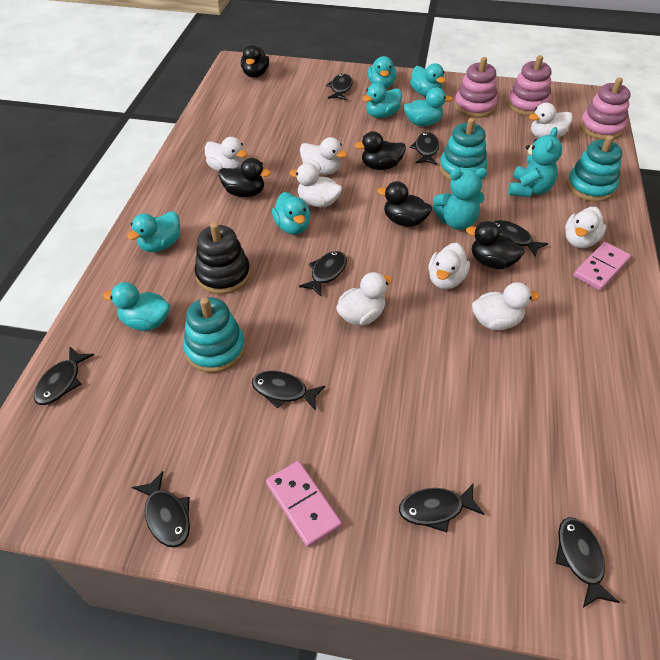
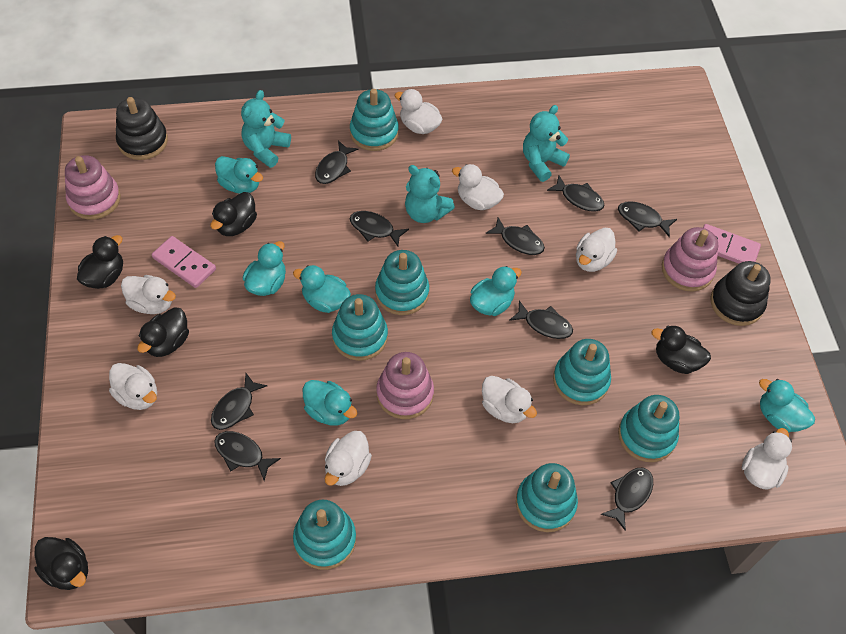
black stacking toy: 1 -> 2
turquoise duck: 7 -> 6
turquoise stacking toy: 3 -> 7
turquoise teddy bear: 2 -> 3

